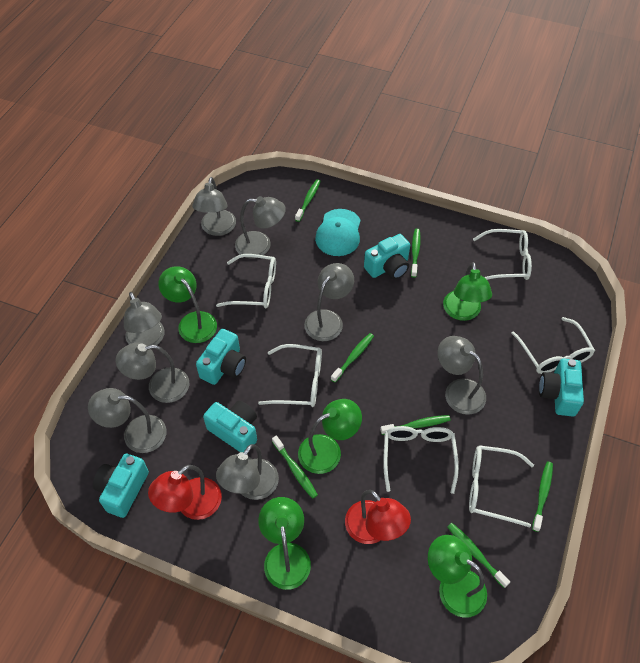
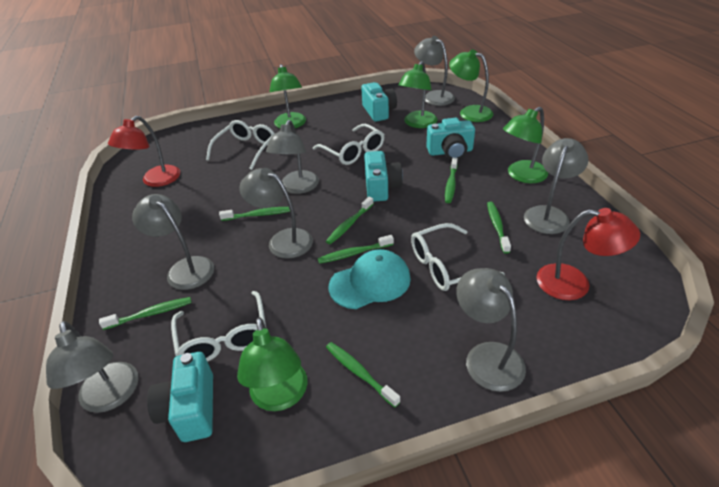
grey lamp: 8 -> 7
turquoise camera: 5 -> 4
white glasses: 6 -> 4

